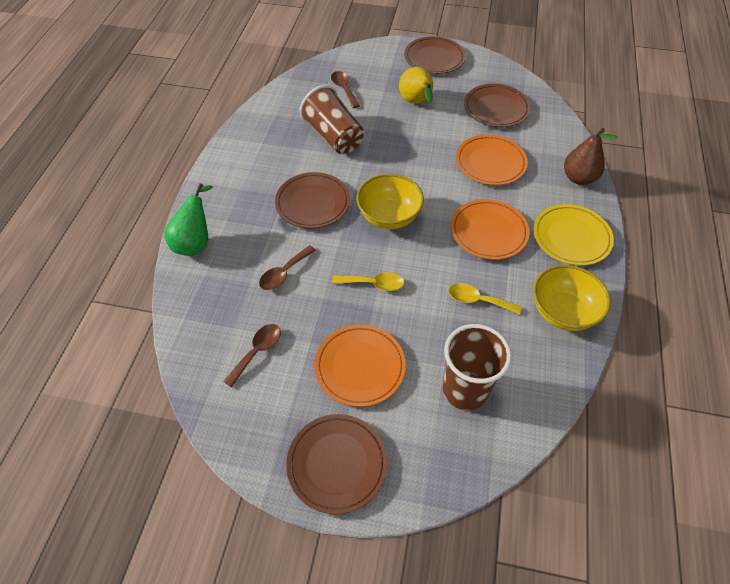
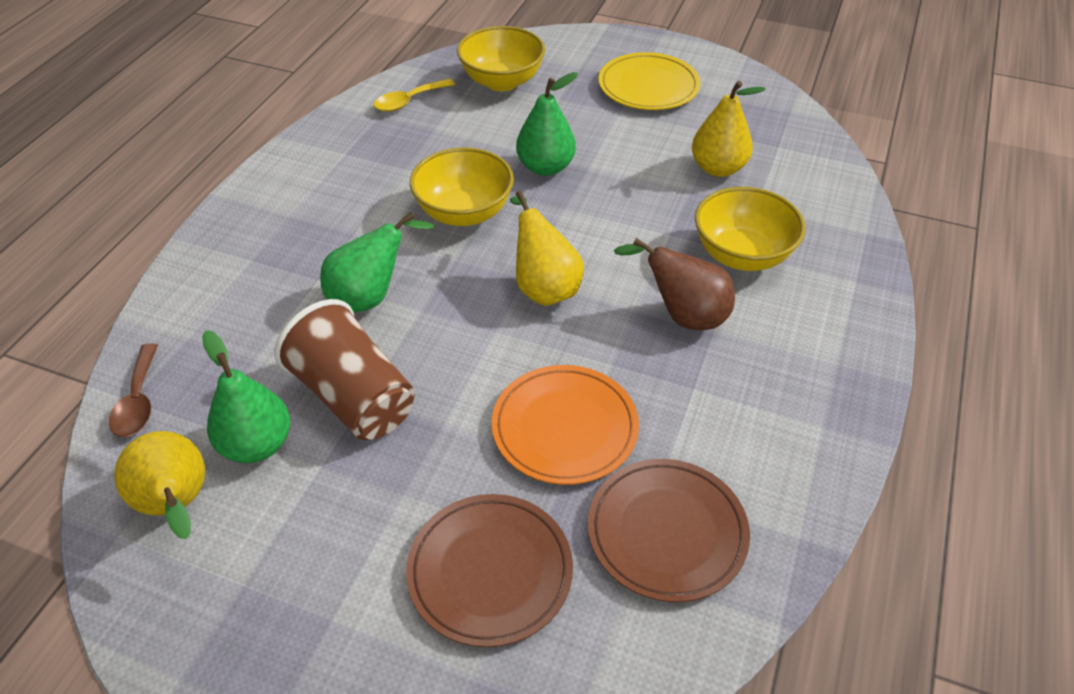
brown cup: 2 -> 1
brown plate: 4 -> 2
brown spoon: 3 -> 1
green pear: 1 -> 3
orange plate: 3 -> 1
yellow bowl: 2 -> 3
yellow pear: 1 -> 3
yellow spoon: 2 -> 1

